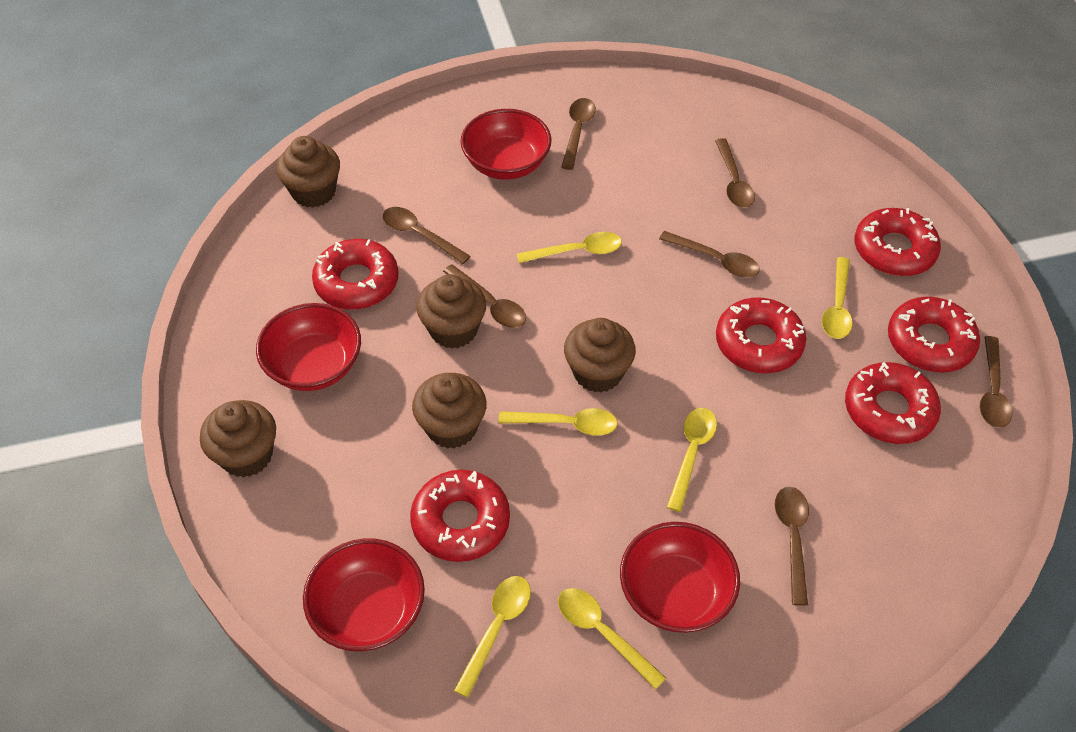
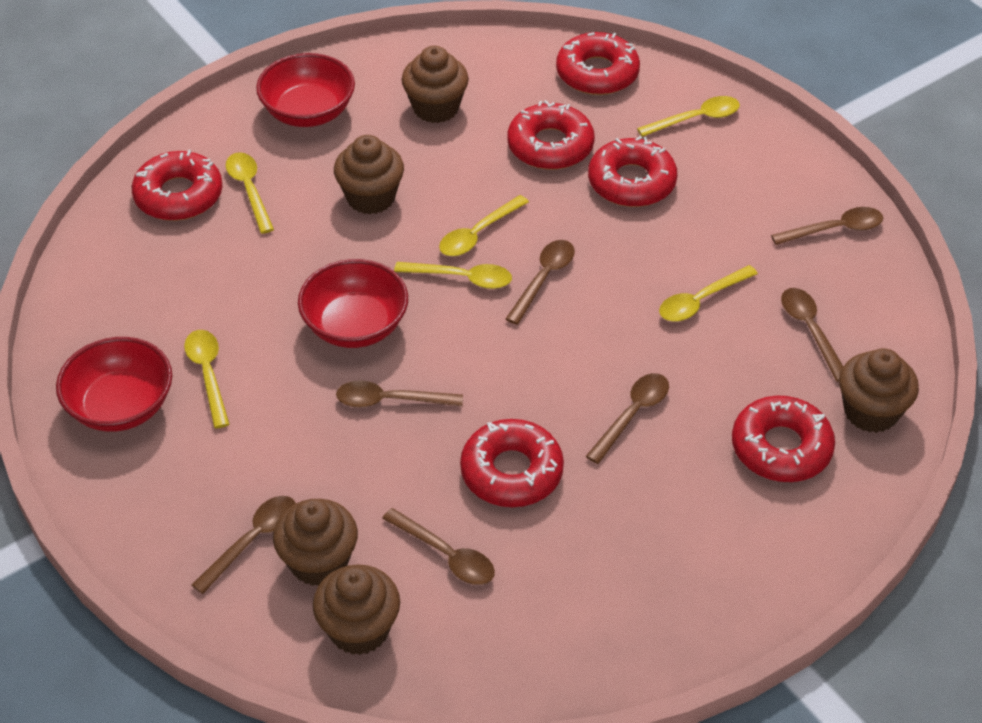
red bowl: 4 -> 3

